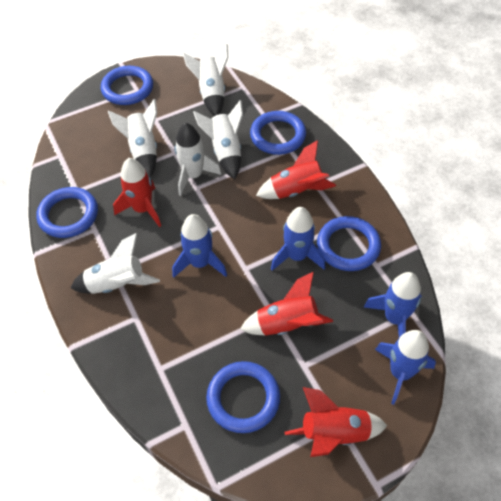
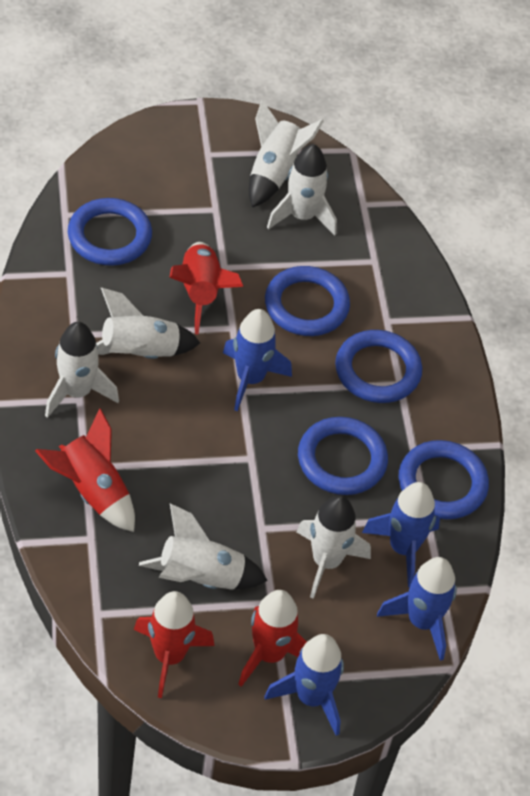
white rocket: 5 -> 6

